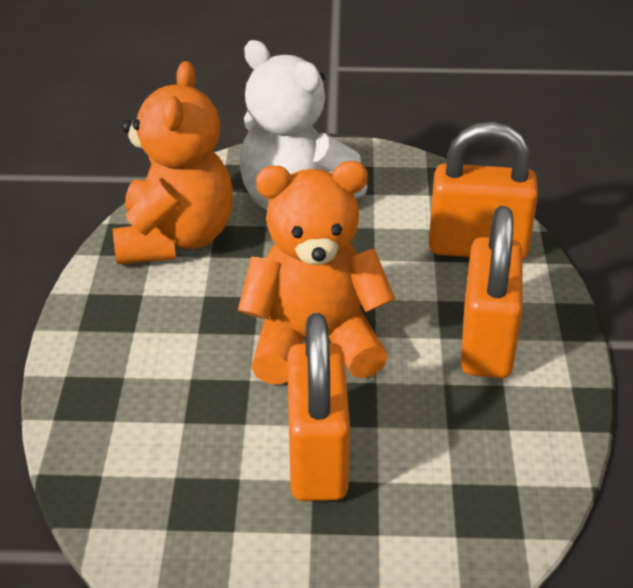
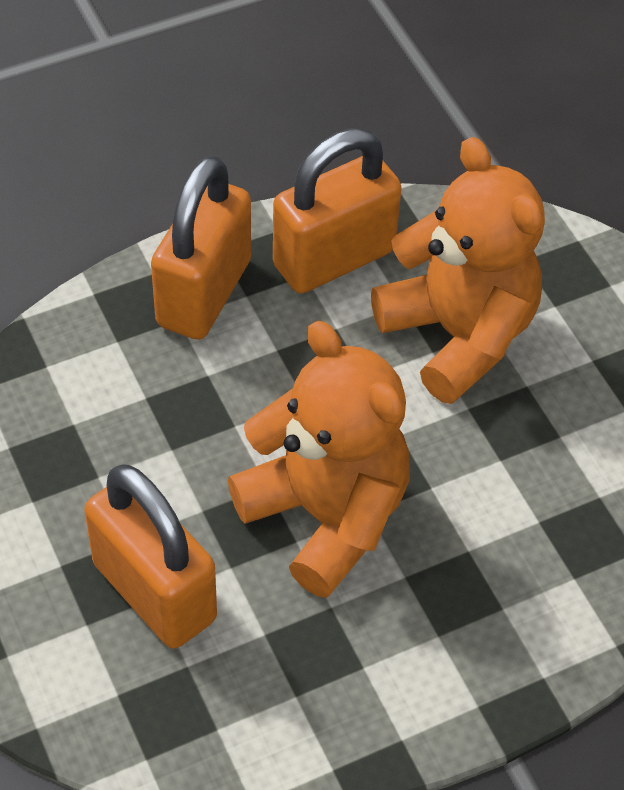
white teddy bear: 1 -> 0

